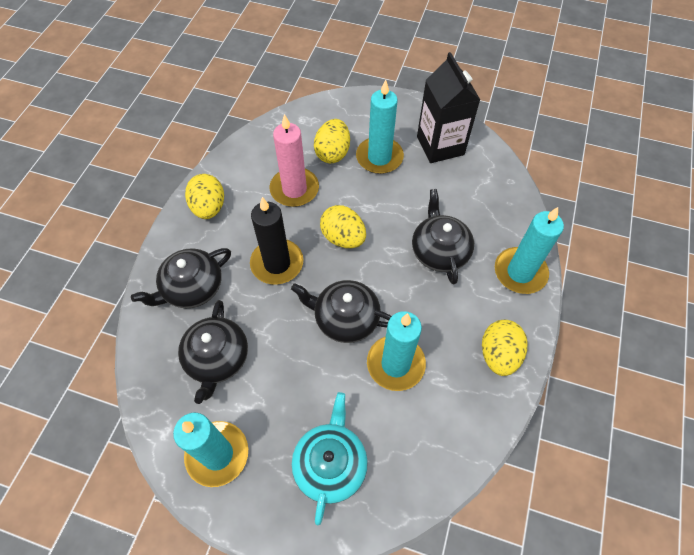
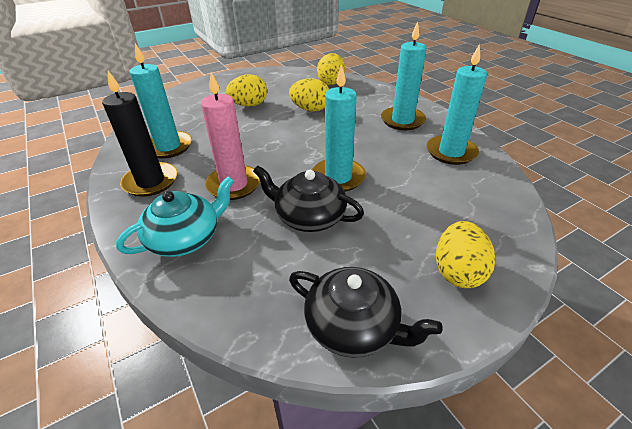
black carton: 1 -> 0
black teapot: 4 -> 2

